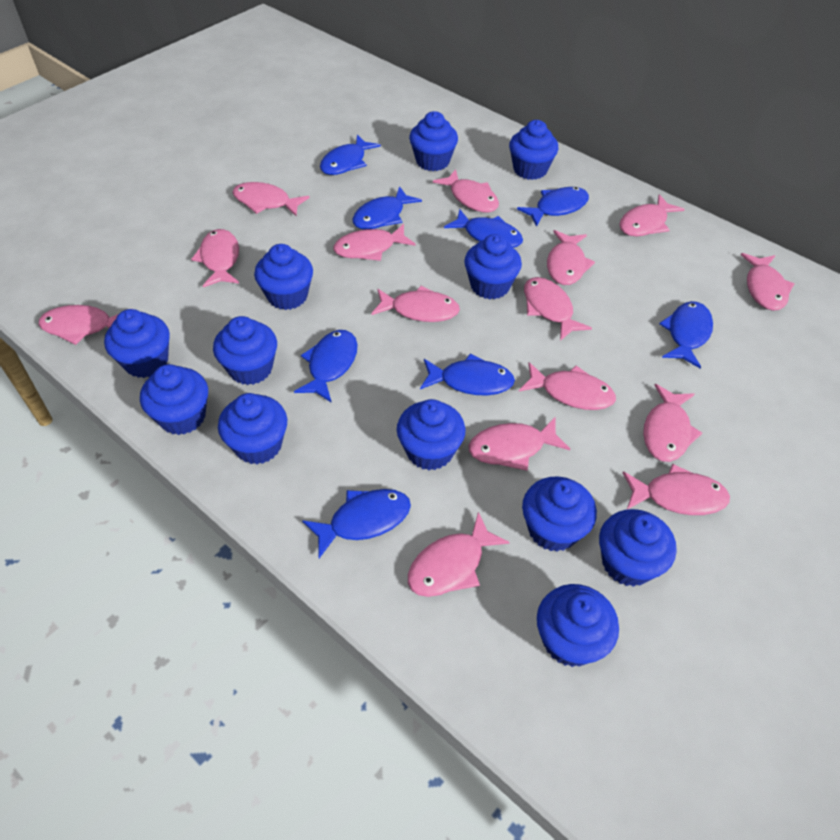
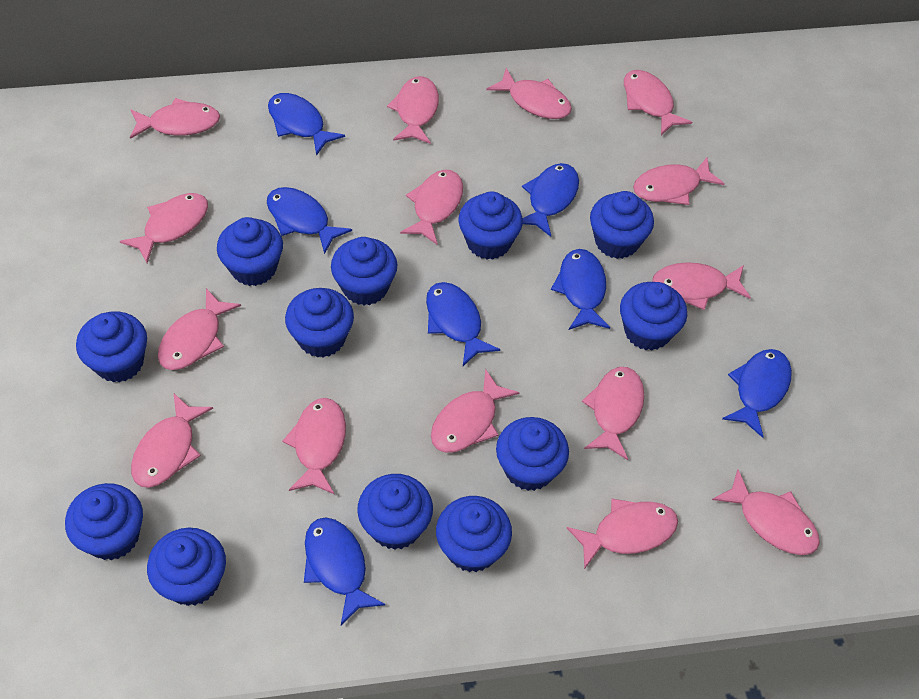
blue fish: 8 -> 7

